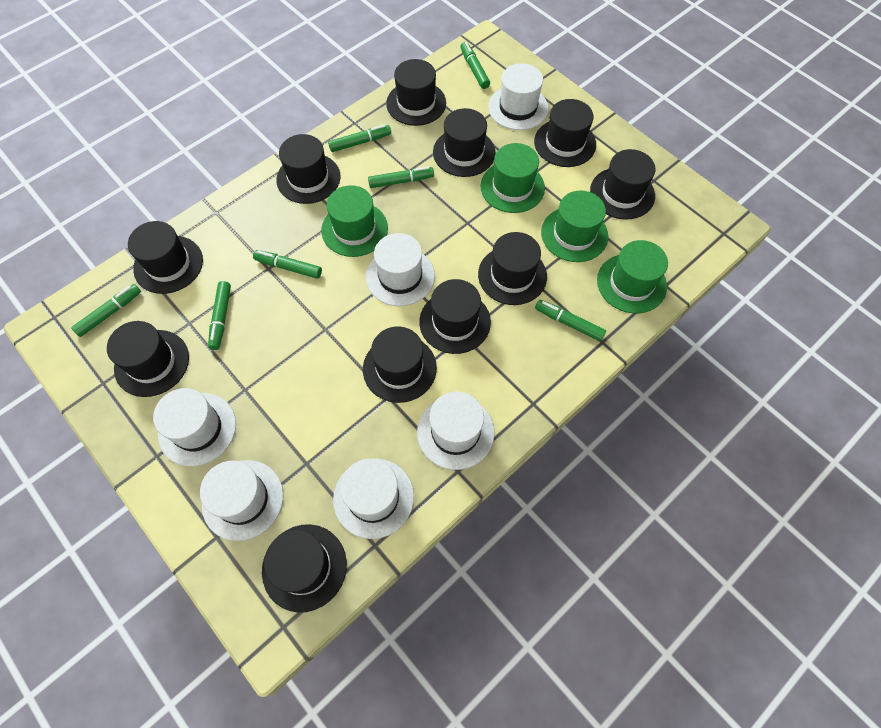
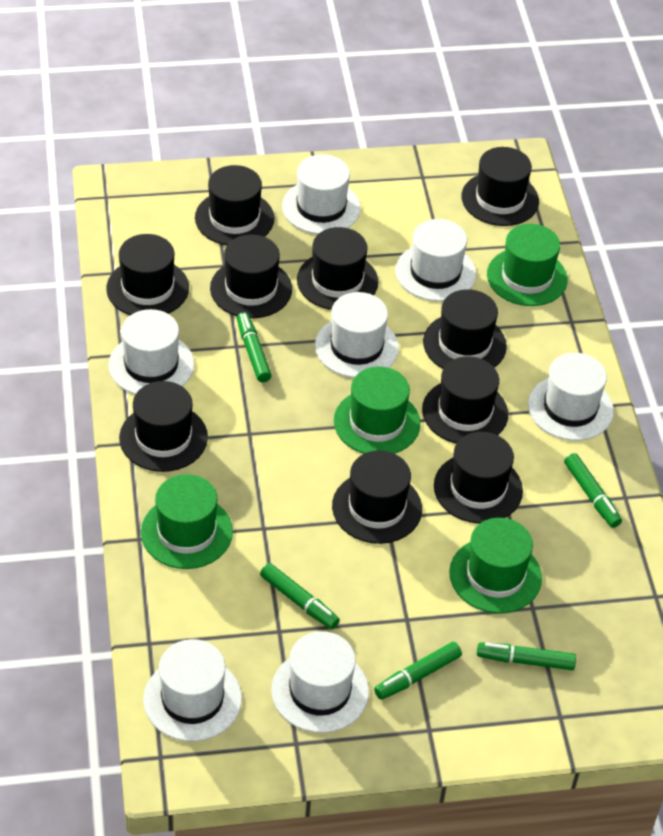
black hat: 11 -> 10
green marker: 7 -> 5
white hat: 6 -> 7

